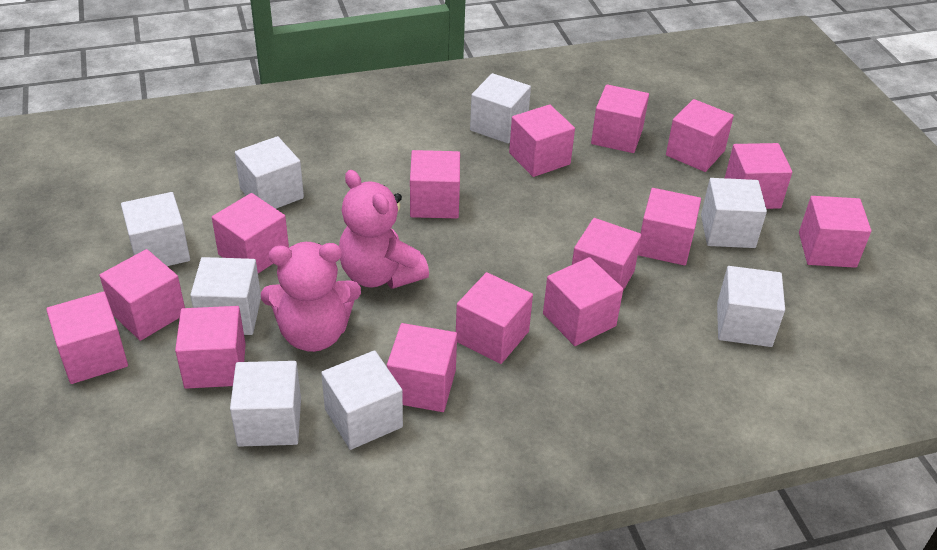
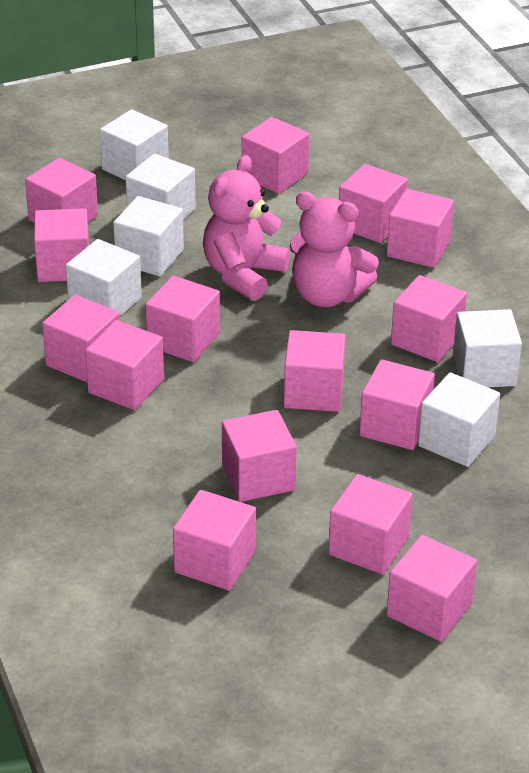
white cube: 8 -> 6

